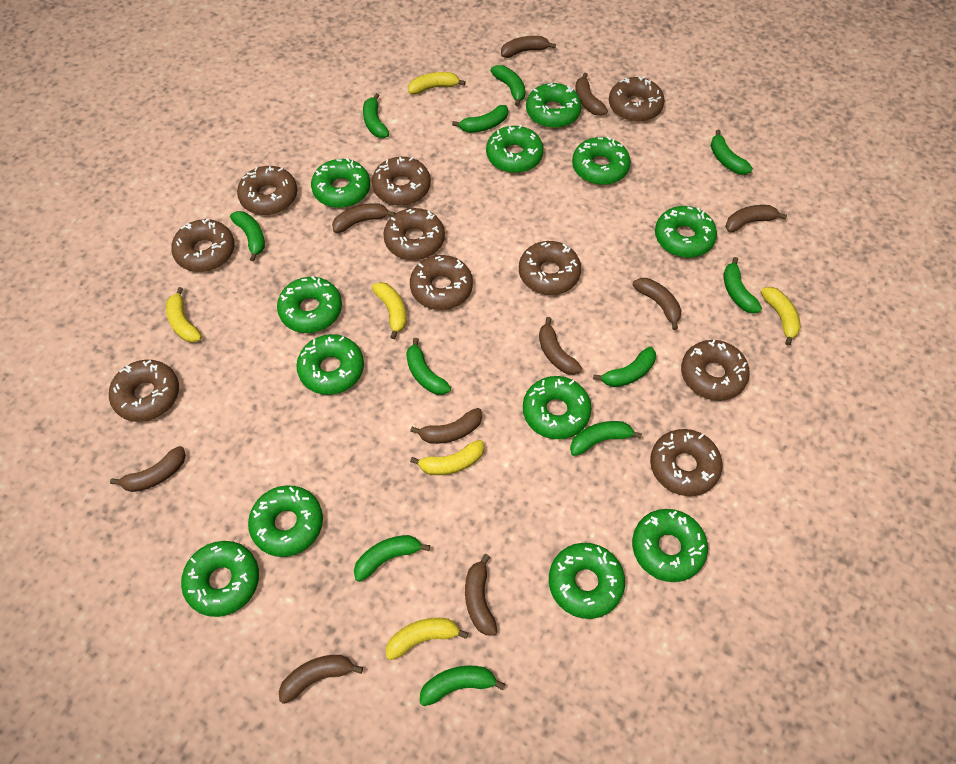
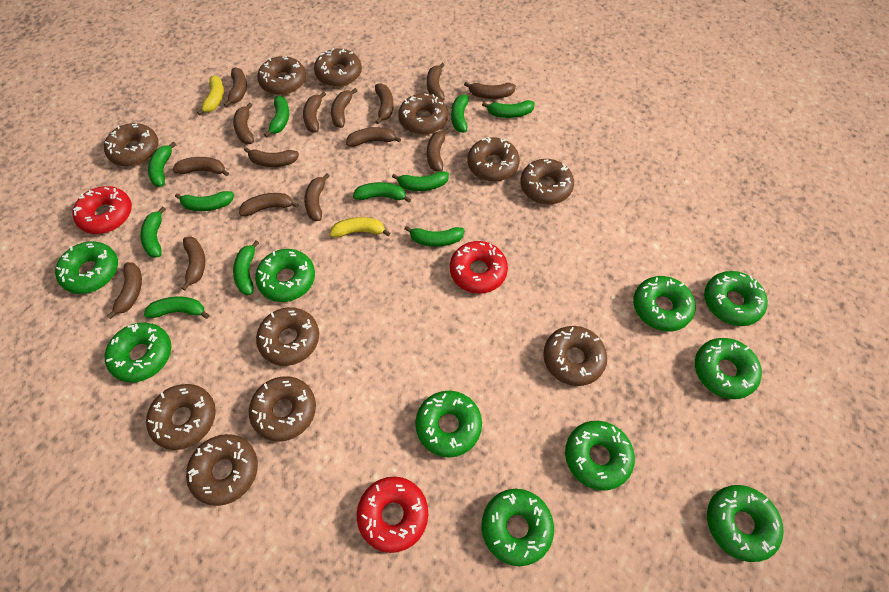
brown banana: 10 -> 15
brown donut: 10 -> 11
green donut: 12 -> 10
red donut: 0 -> 3
yellow banana: 6 -> 2

